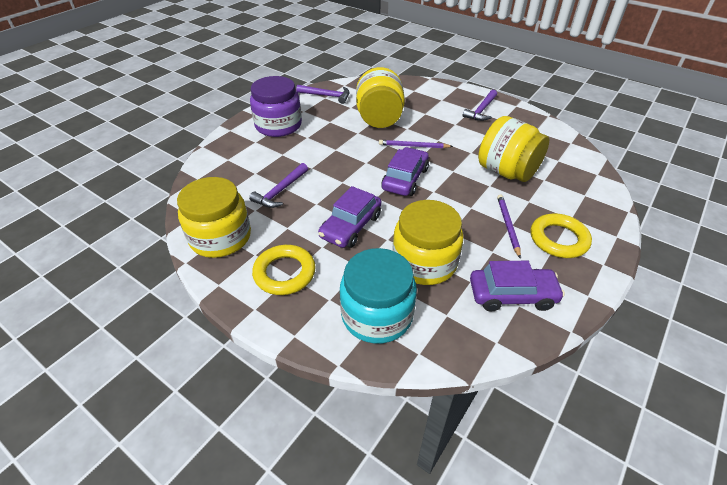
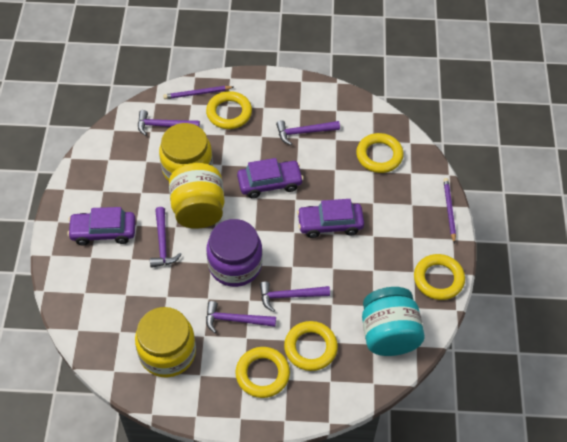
purple hammer: 3 -> 5
yellow jar: 4 -> 3
yellow ring: 2 -> 5

